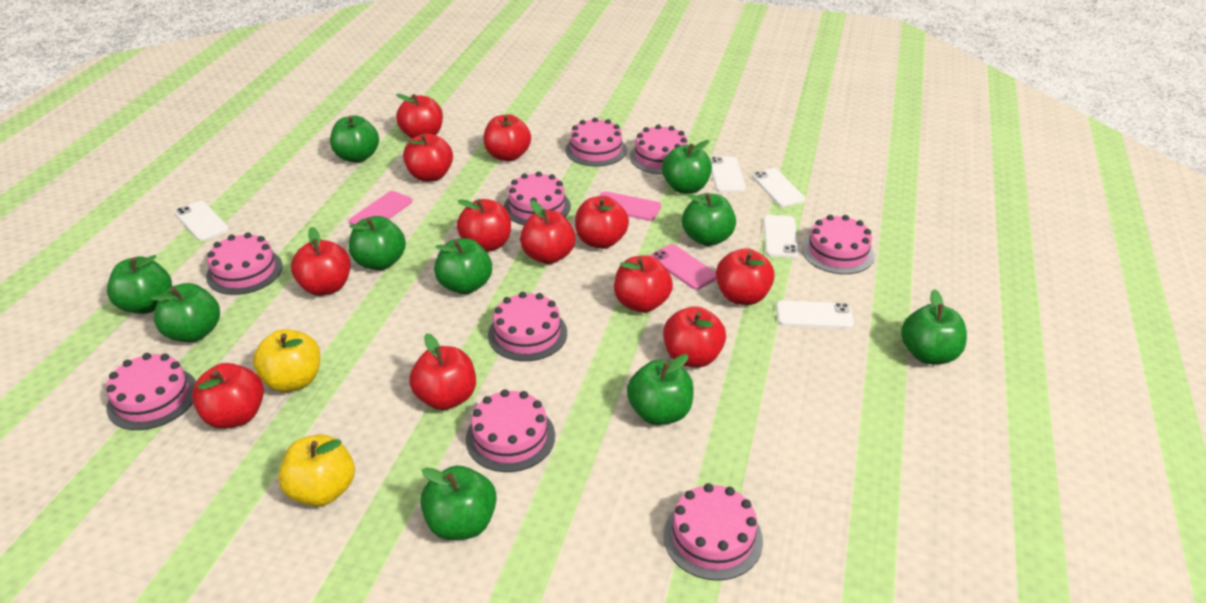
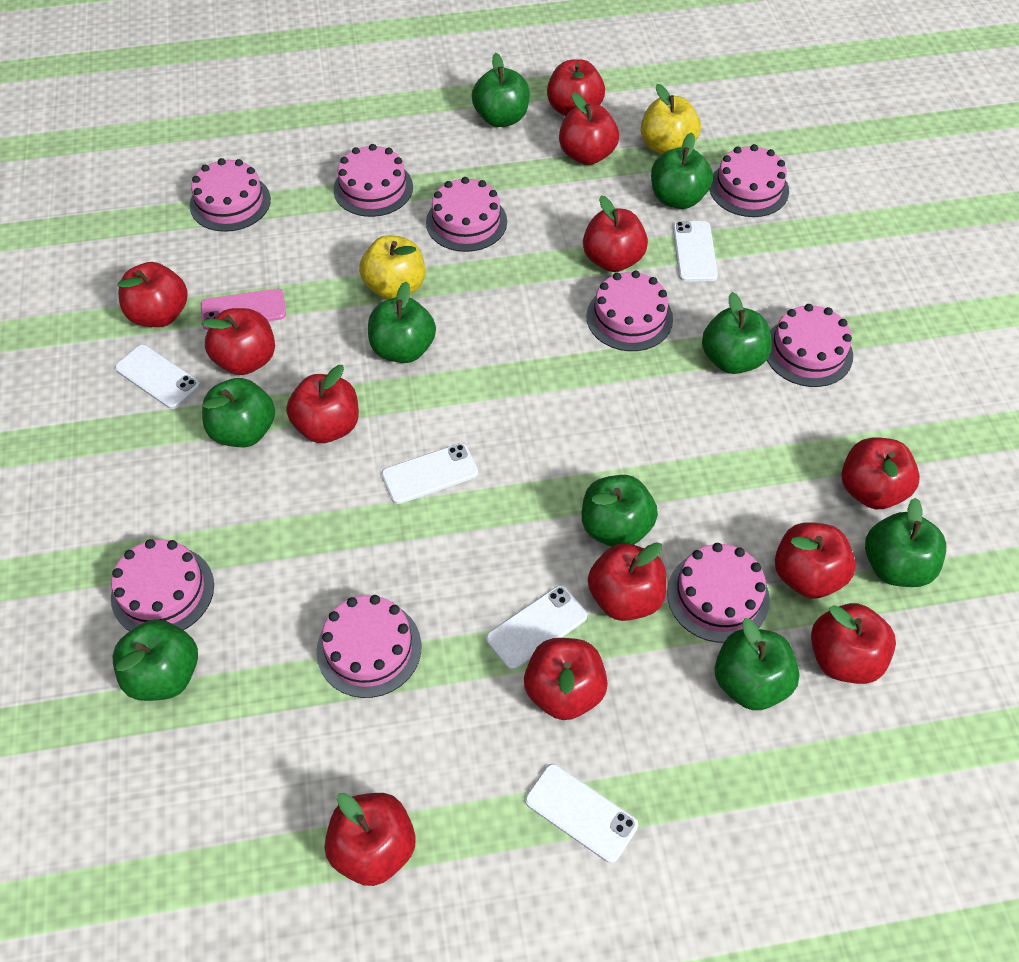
green apple: 10 -> 9
pink phone: 3 -> 1

